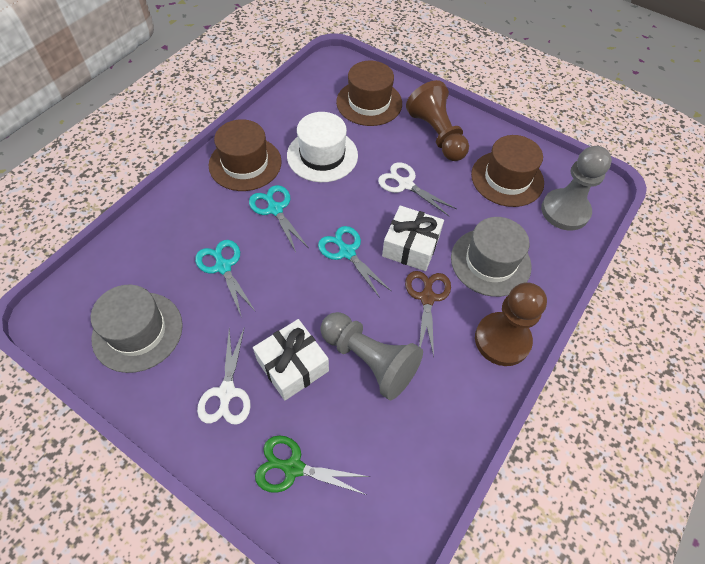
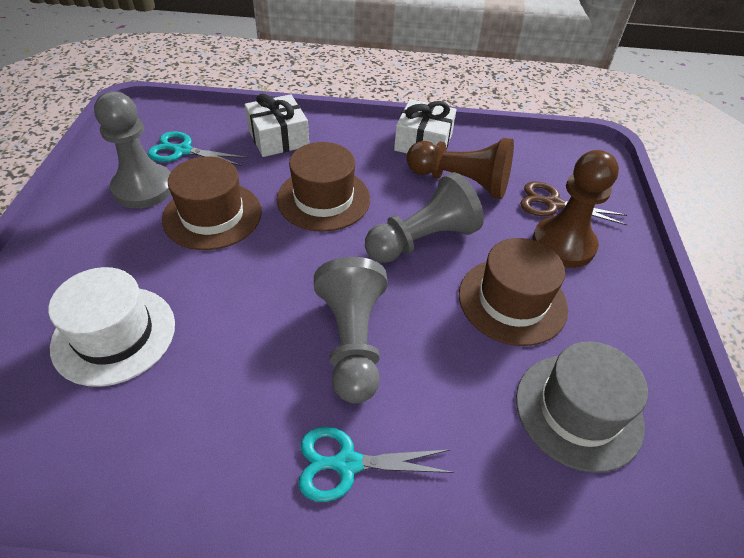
green scissors: 1 -> 0
grey hat: 2 -> 1
grey pawn: 2 -> 3
turquoise scissors: 3 -> 2
white scissors: 2 -> 0

